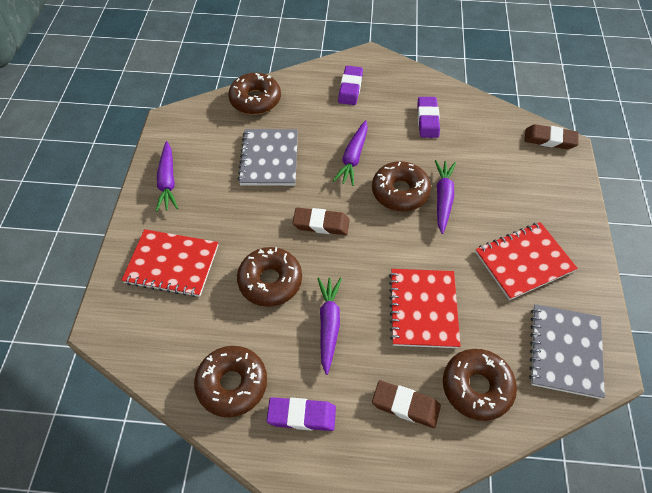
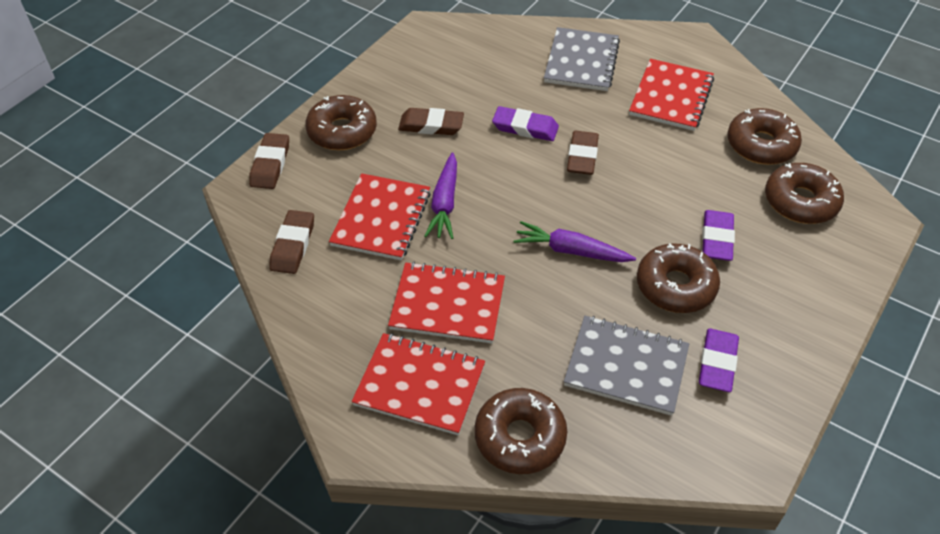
brown eraser: 3 -> 4
purple carrot: 4 -> 2
red notebook: 3 -> 4

